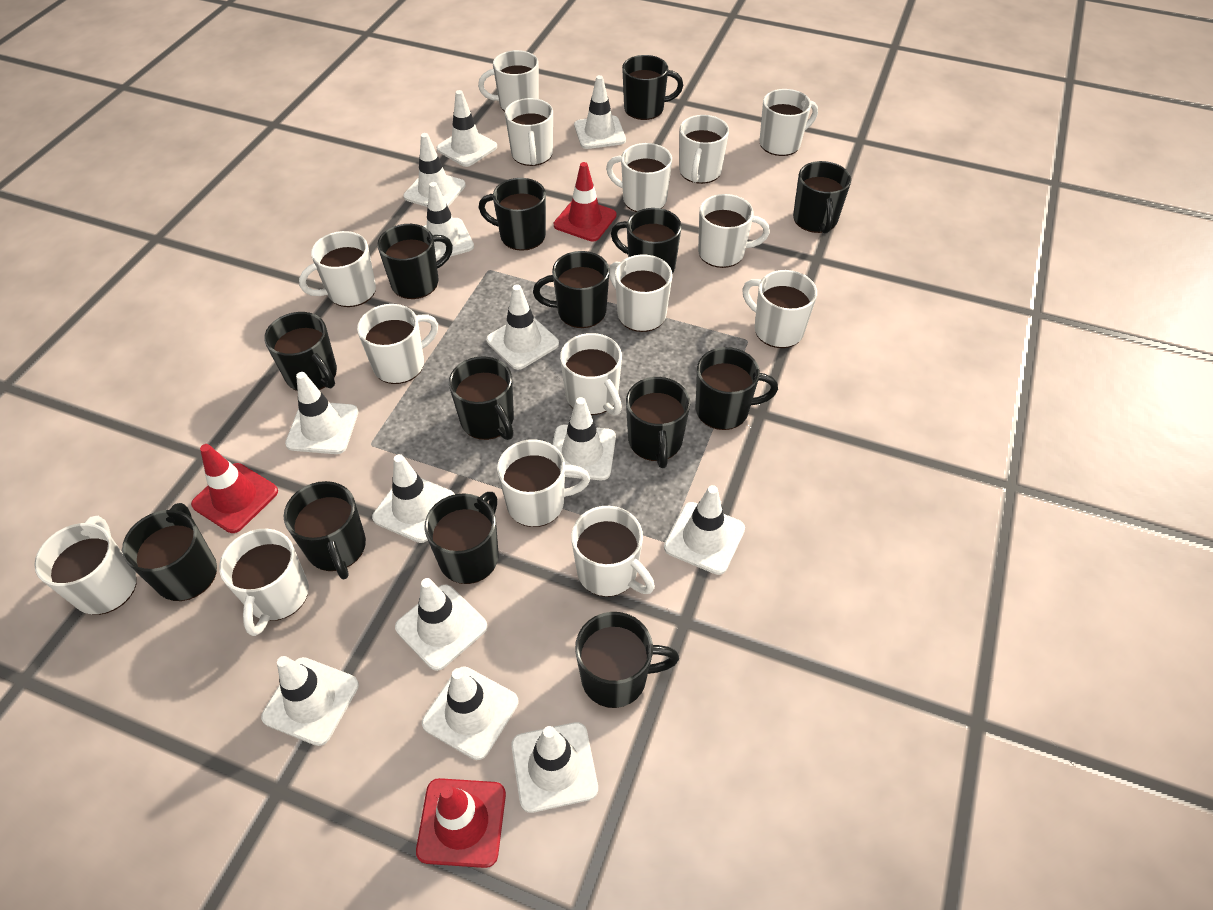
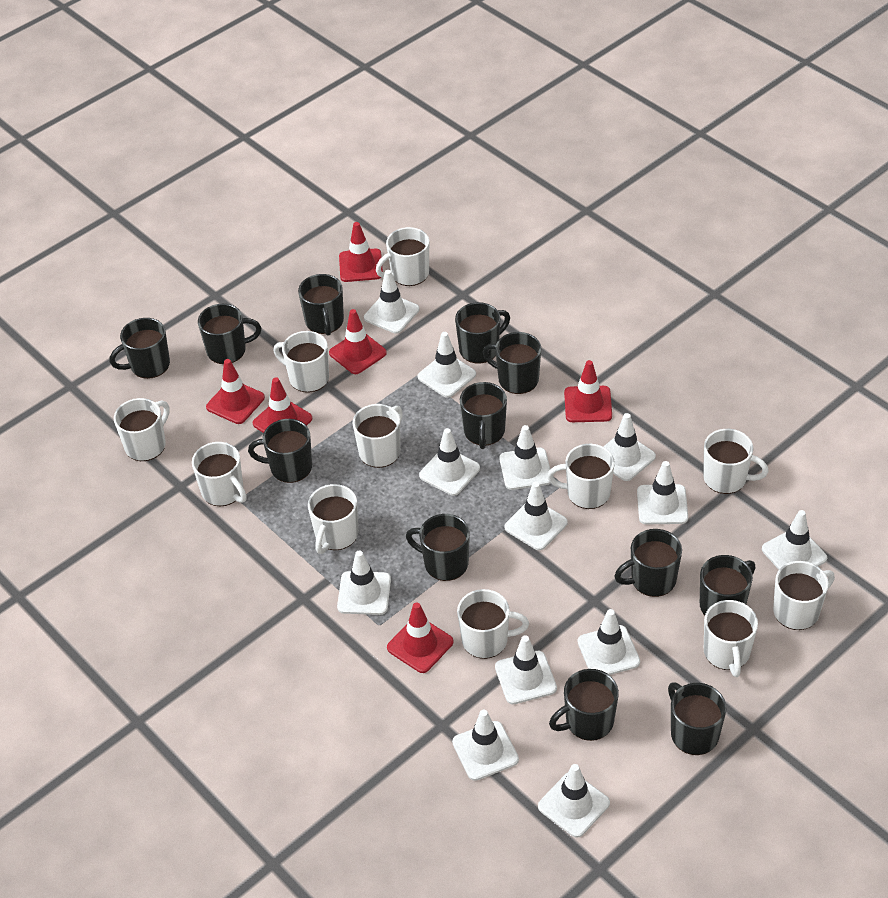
black mug: 14 -> 12
red traffic cone: 3 -> 6
white mug: 15 -> 11

